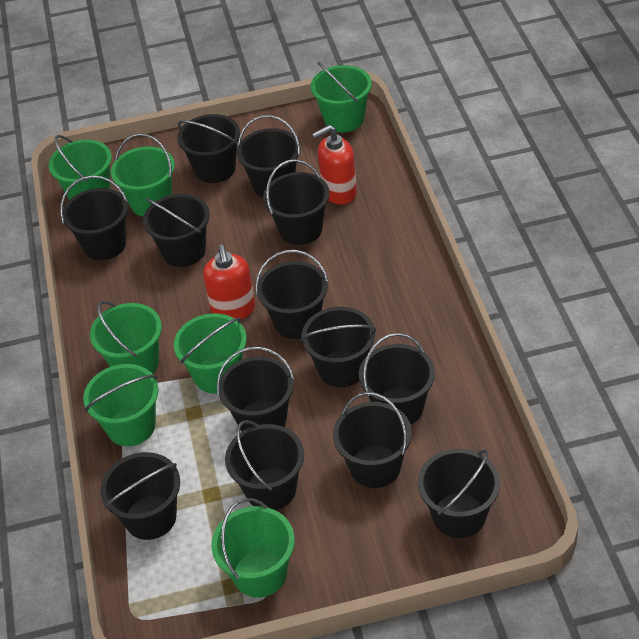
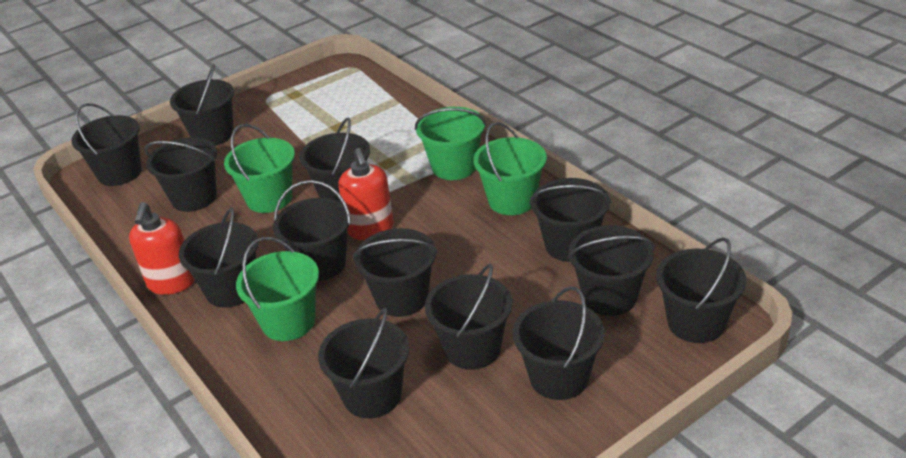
green bucket: 7 -> 4

